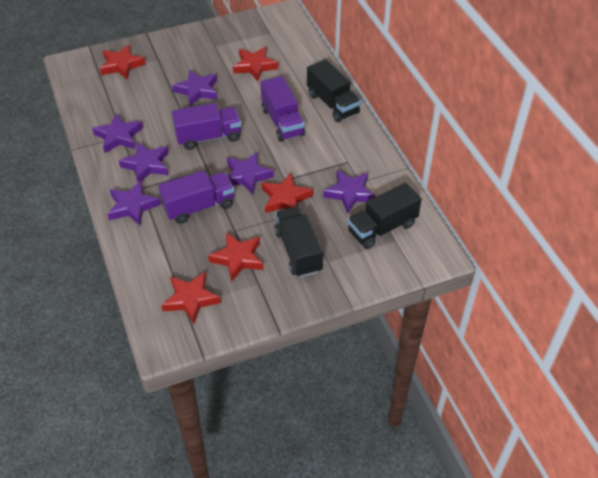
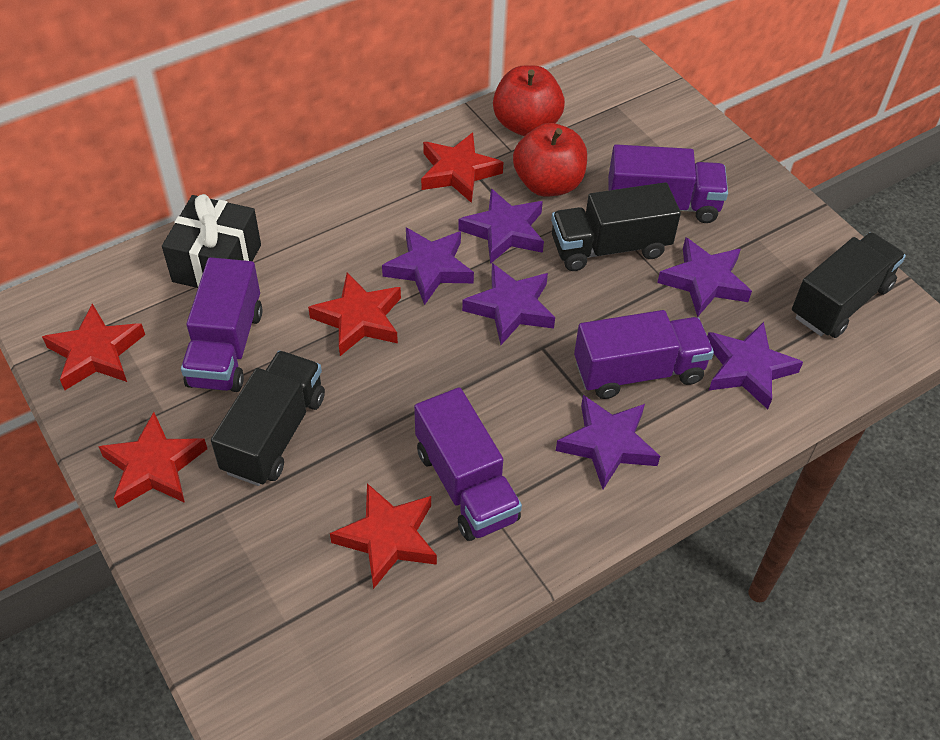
black gift: 0 -> 1
purple truck: 3 -> 4
red apple: 0 -> 2

